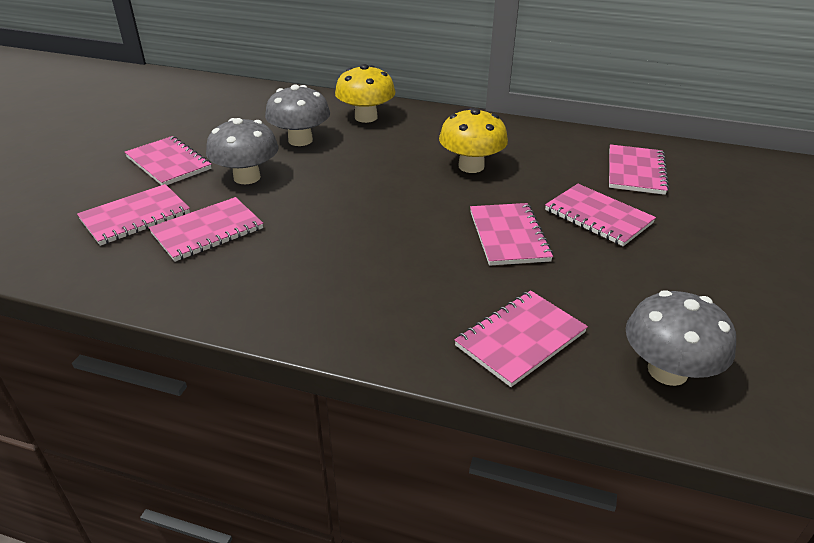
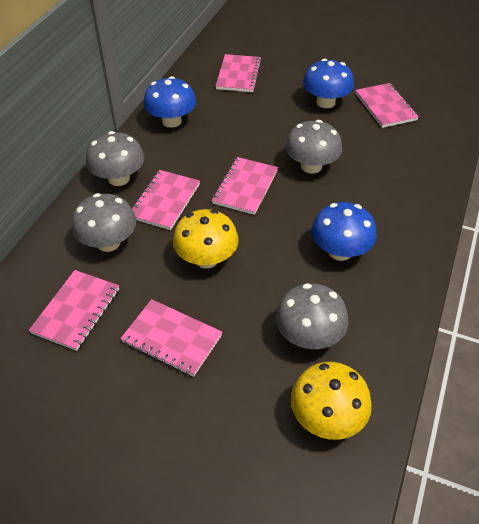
blue mushroom: 0 -> 3
grey mushroom: 3 -> 4
pink notebook: 7 -> 6

